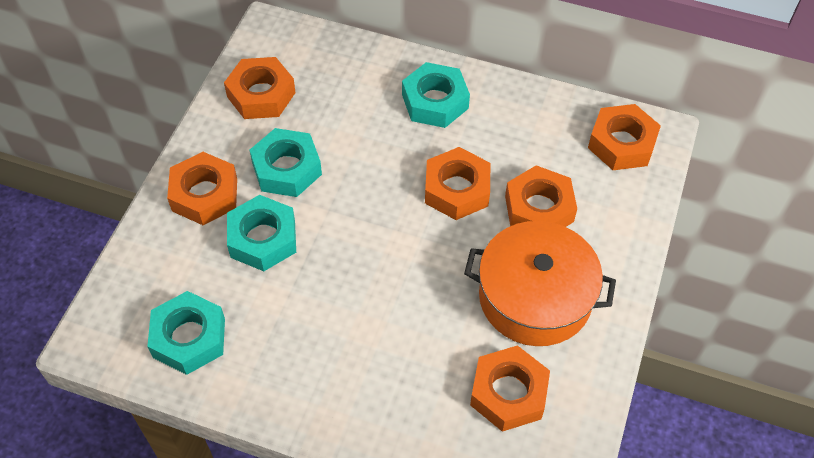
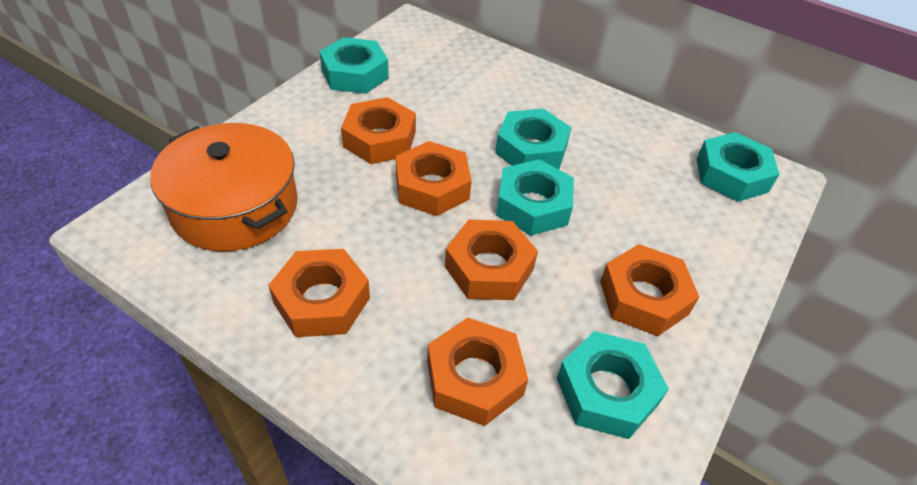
turquoise nut: 4 -> 5

